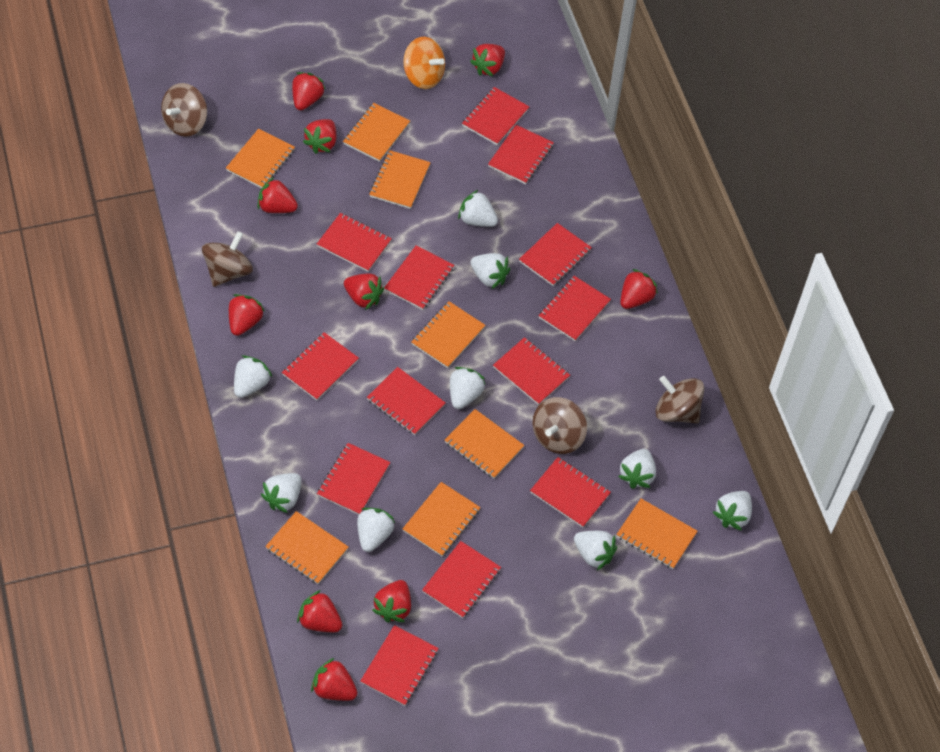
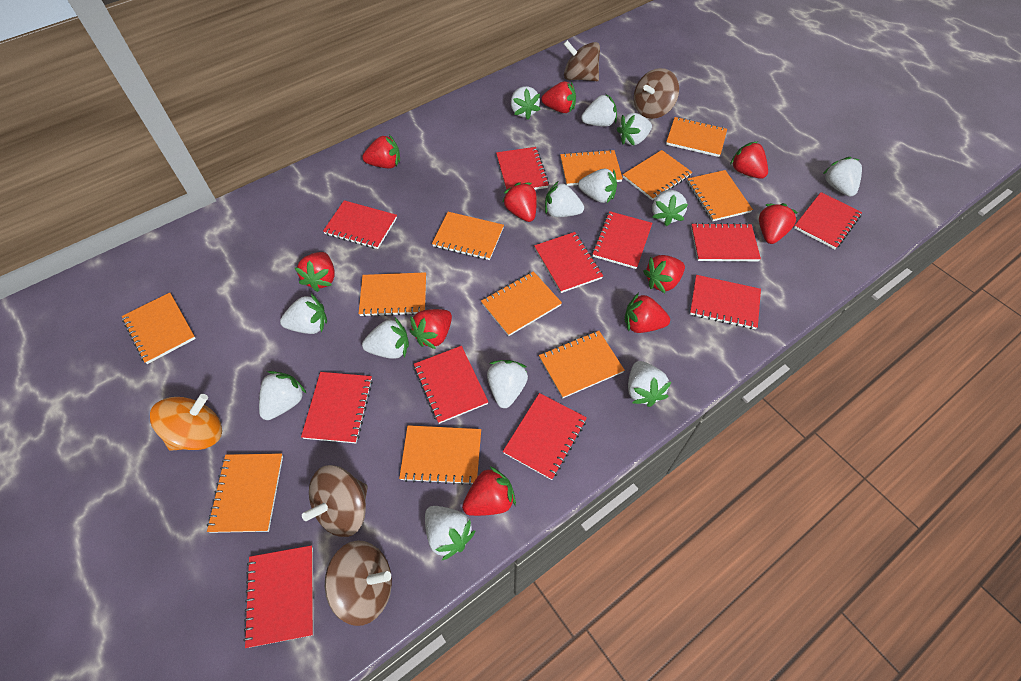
orange notebook: 8 -> 11
red notebook: 13 -> 11
white strawberry: 9 -> 13

